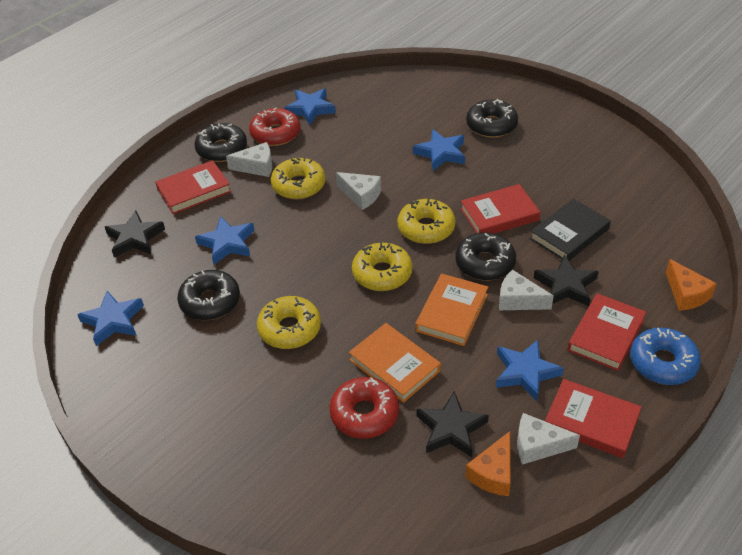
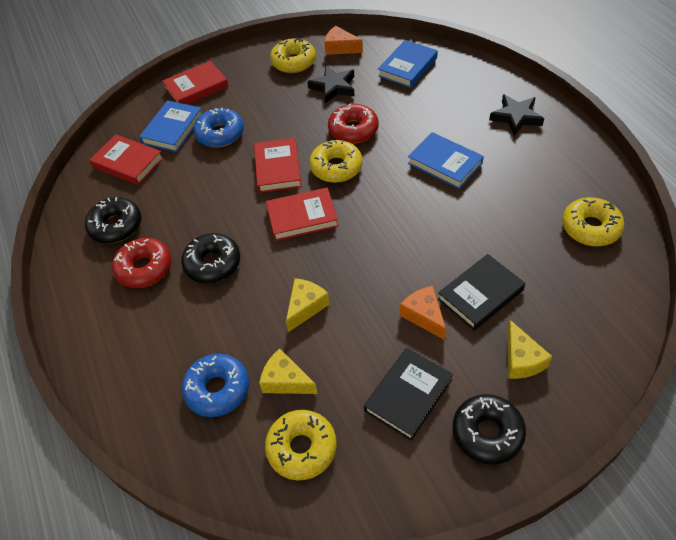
black book: 1 -> 2
black donut: 4 -> 3
black star: 3 -> 2
blue book: 0 -> 3
blue donut: 1 -> 2
blue star: 5 -> 0
orange book: 2 -> 0
white cheese: 4 -> 0
yellow cheese: 0 -> 3

